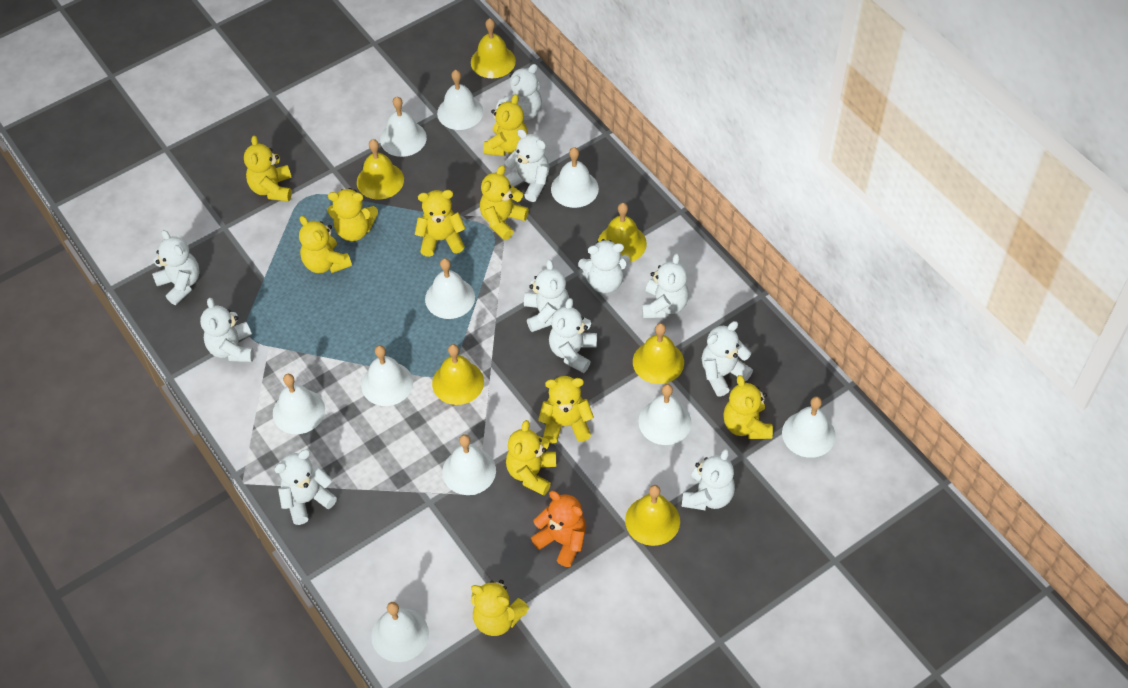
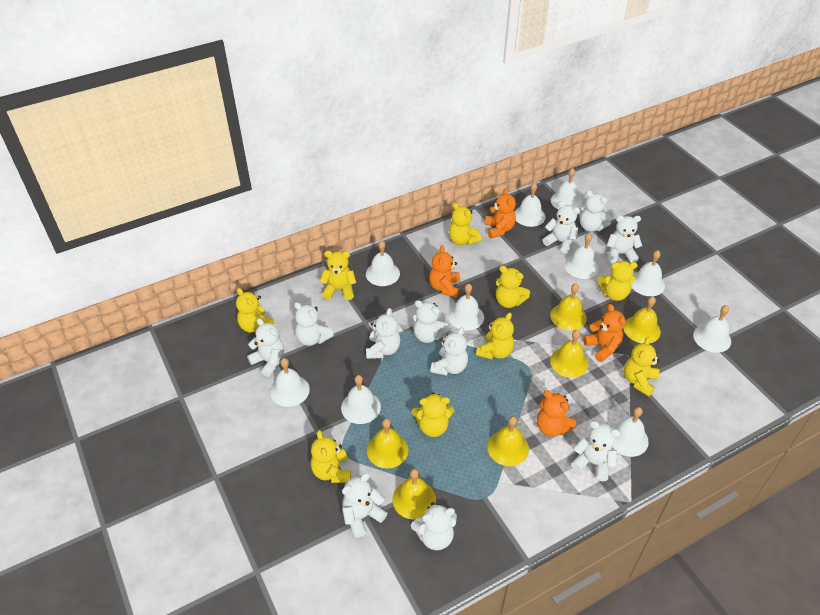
orange teddy bear: 1 -> 4
yellow teddy bear: 10 -> 9

